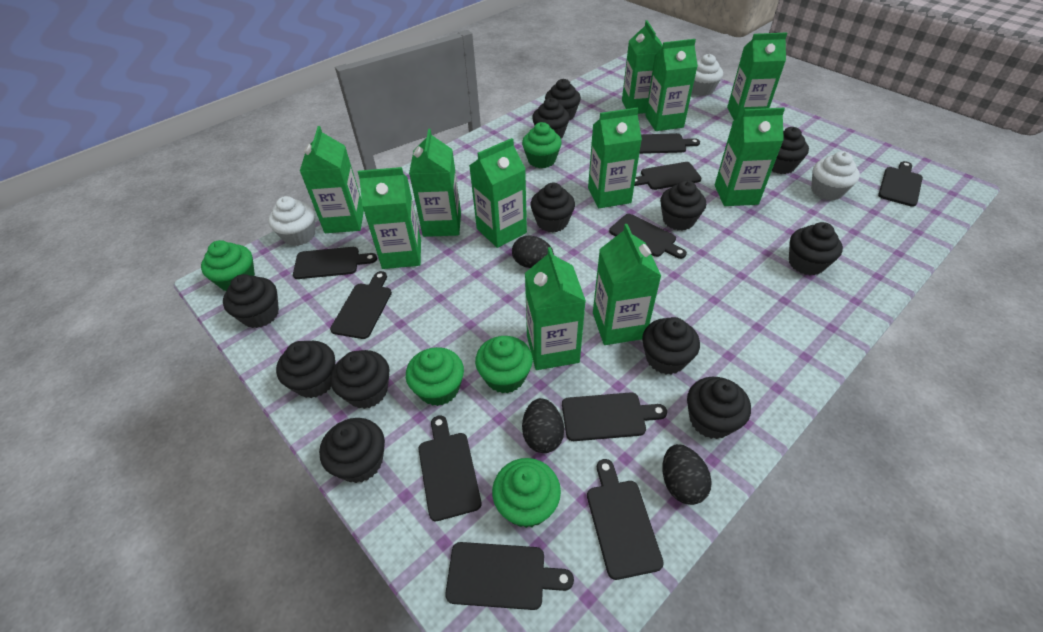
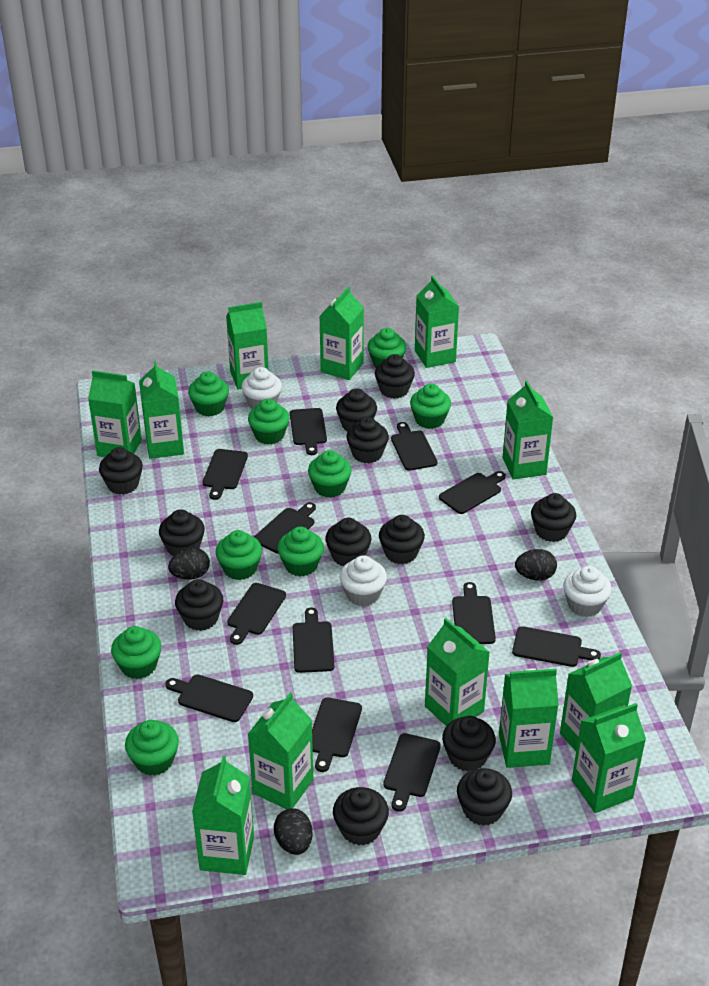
black cutting board: 10 -> 12
green carton: 11 -> 12
green cupcake: 5 -> 9

